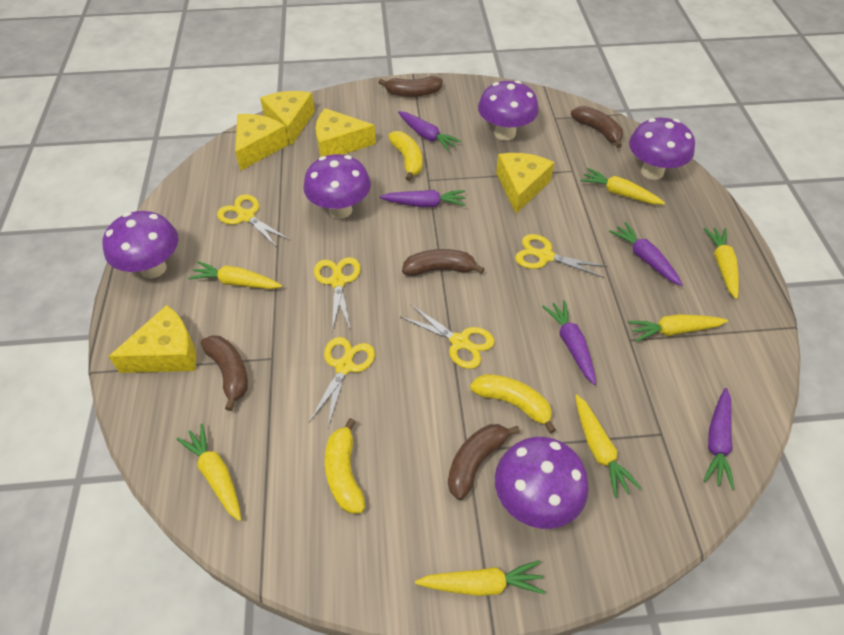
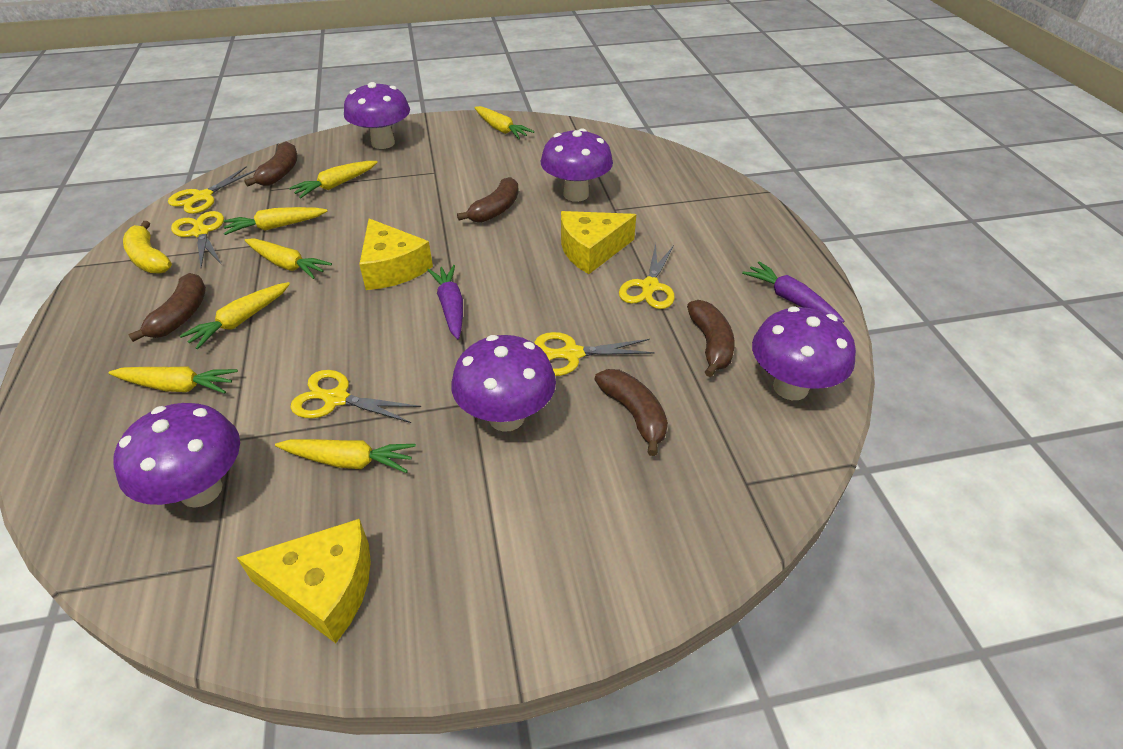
purple carrot: 5 -> 2
yellow banana: 3 -> 1
yellow cheese: 5 -> 3

